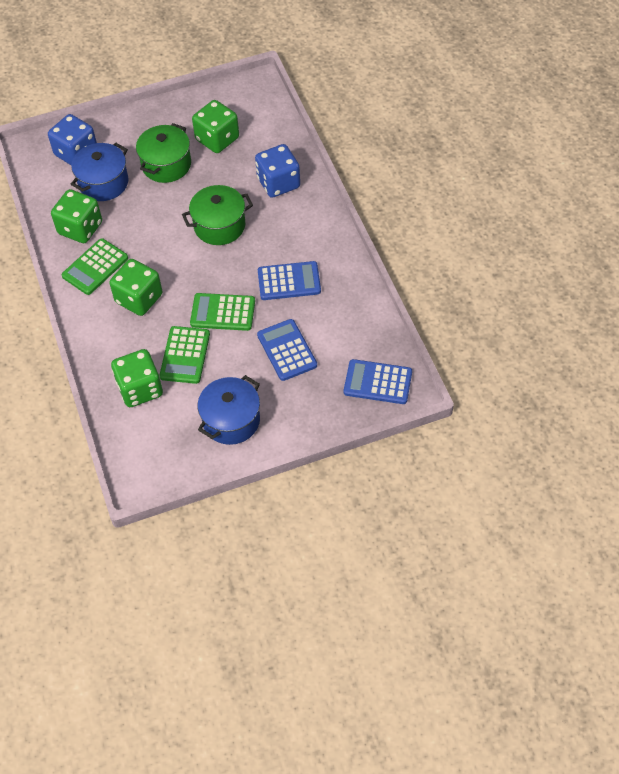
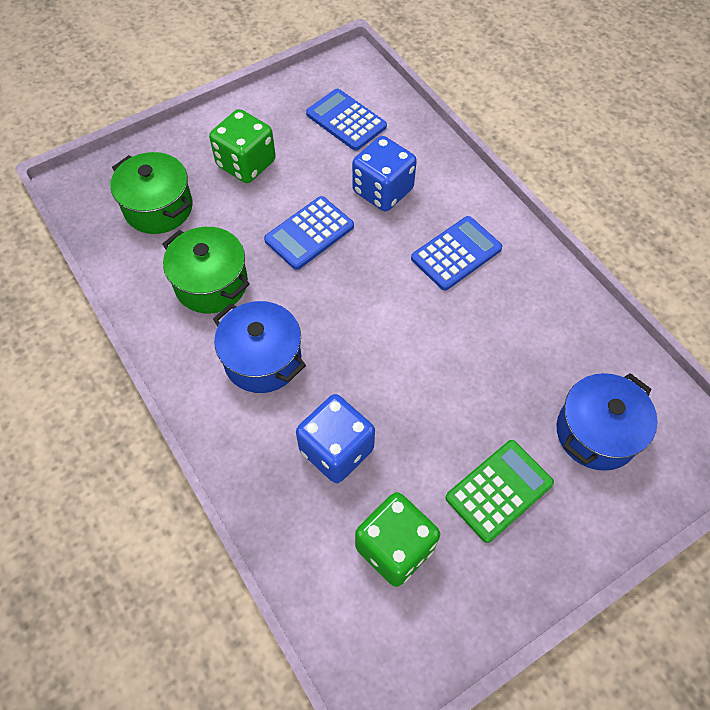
green calculator: 3 -> 1
green dice: 4 -> 2

